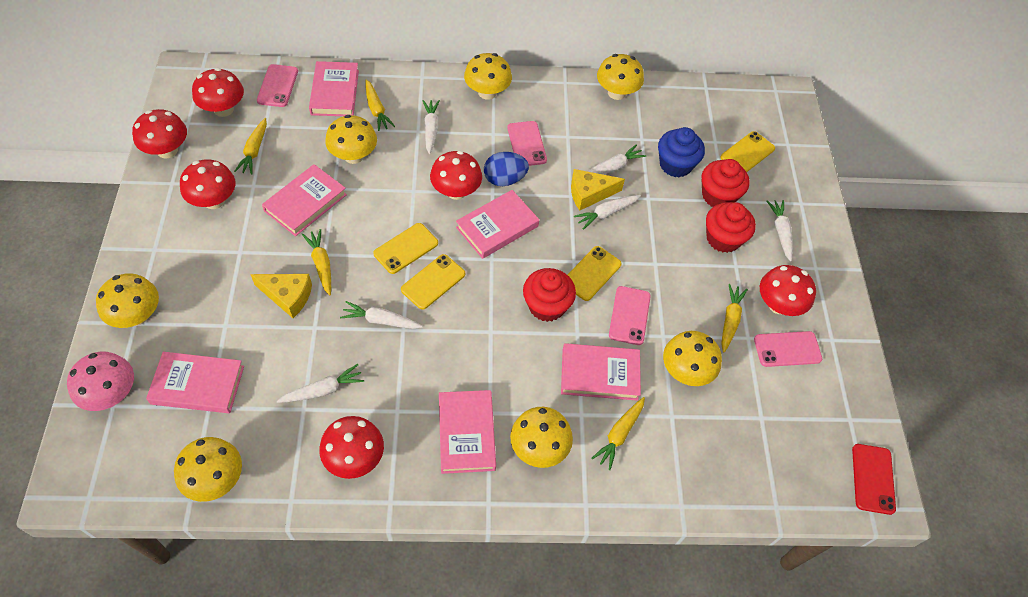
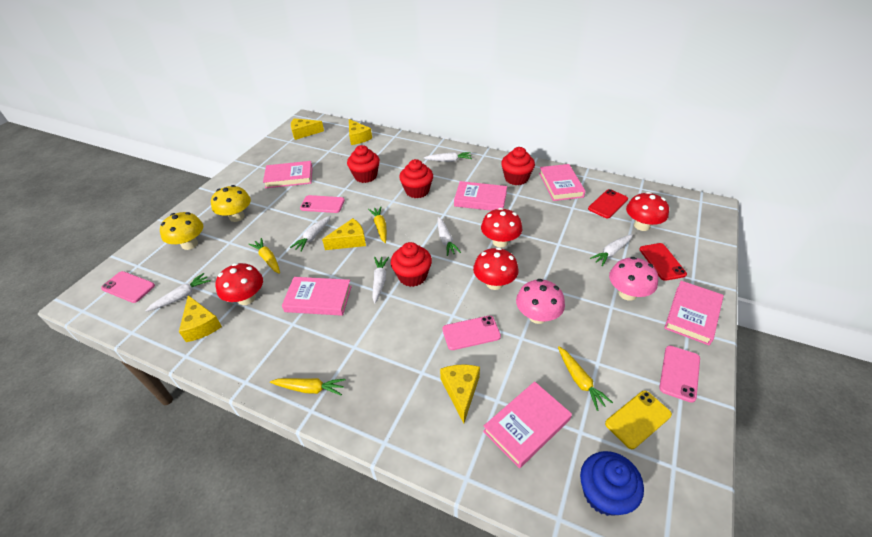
blue egg: 1 -> 0
pink mushroom: 1 -> 2
red cupcake: 3 -> 4
red mushroom: 6 -> 4
red phone: 1 -> 2
yellow carrot: 5 -> 4
yellow cheese: 2 -> 5
yellow mushroom: 7 -> 2
yellow phone: 4 -> 1

